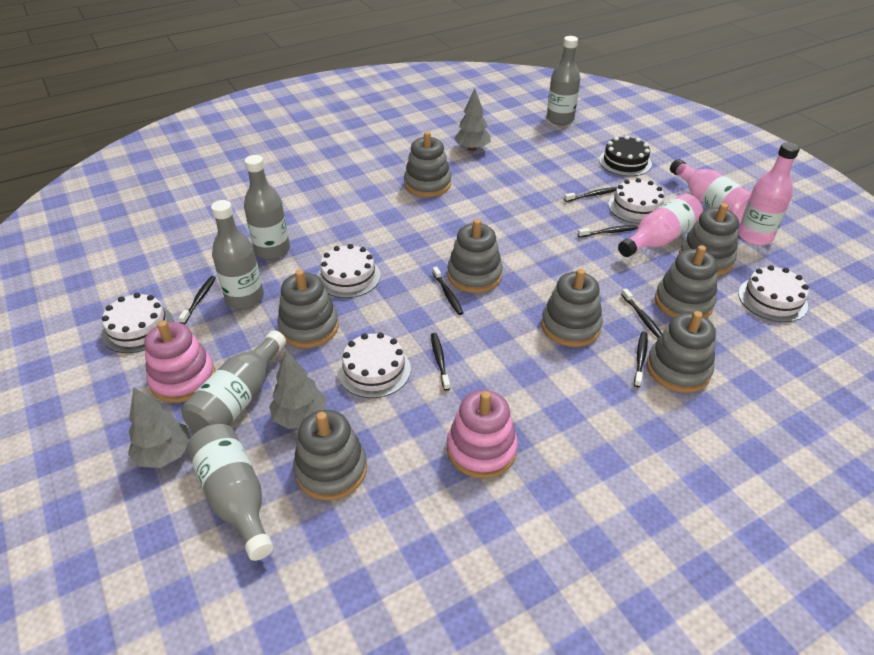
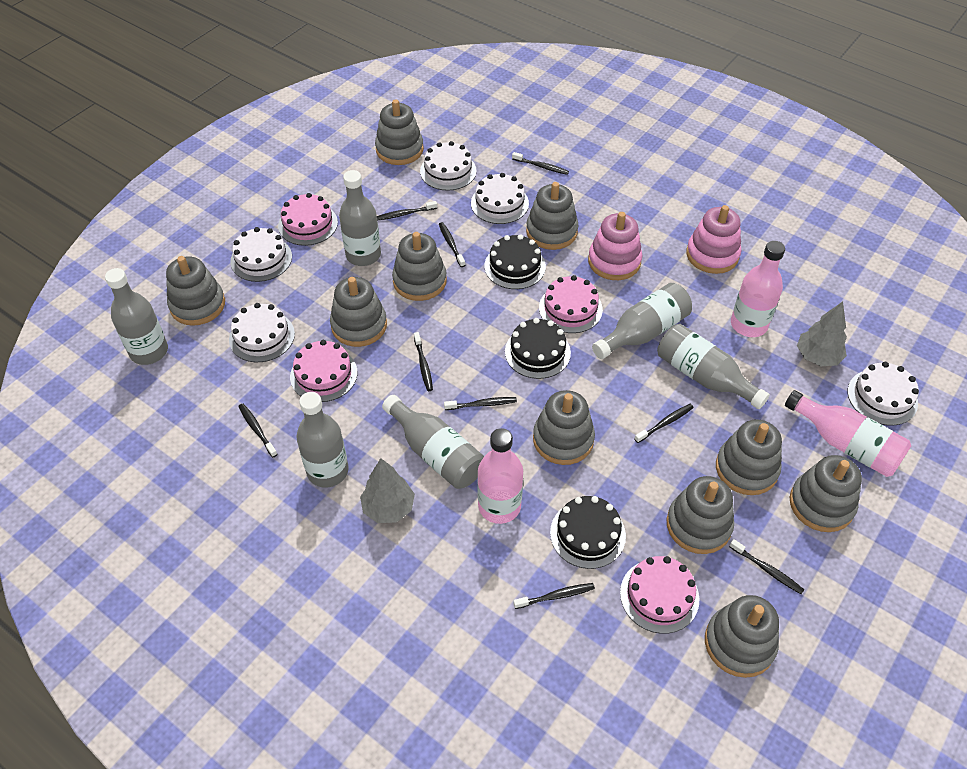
black cake: 1 -> 3
black toothbrush: 7 -> 9
grey bottle: 5 -> 6
grey stacking toy: 8 -> 10
grey tree: 3 -> 2
pink cake: 0 -> 4

